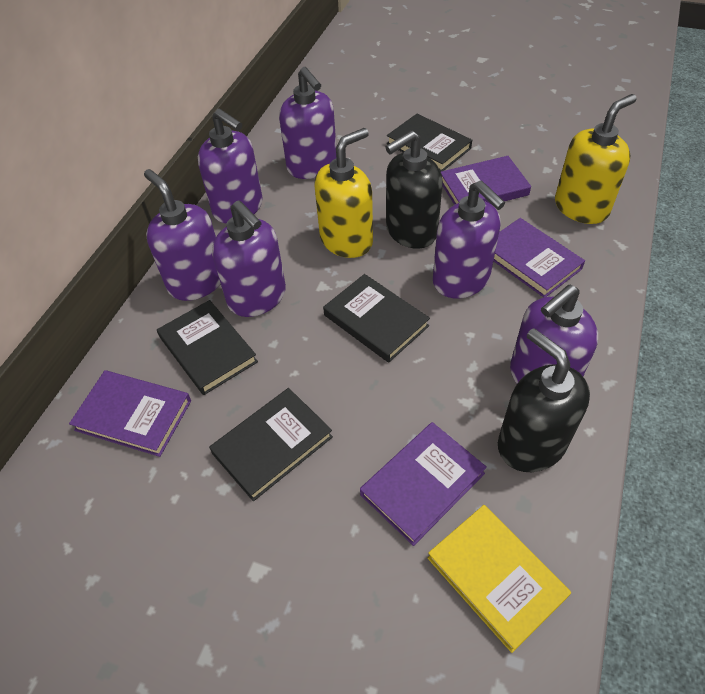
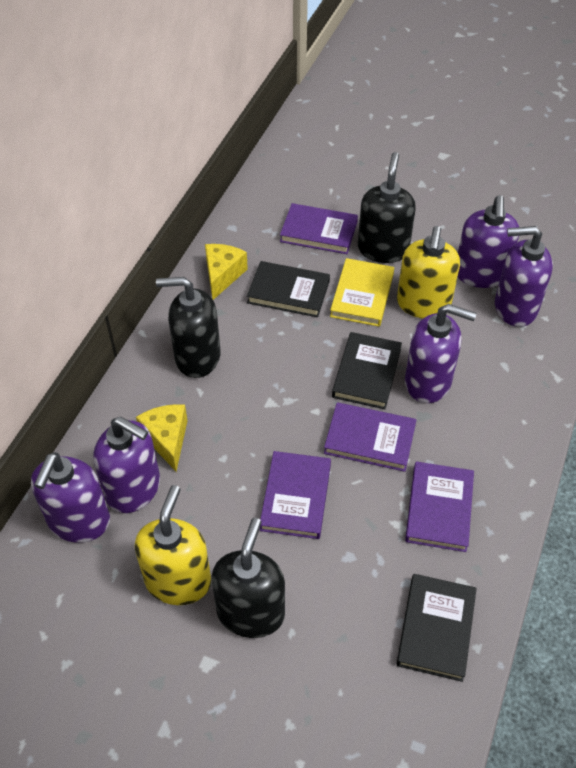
black book: 4 -> 3
black soap dispenser: 2 -> 3
purple soap dispenser: 6 -> 5
yellow cheese: 0 -> 2

